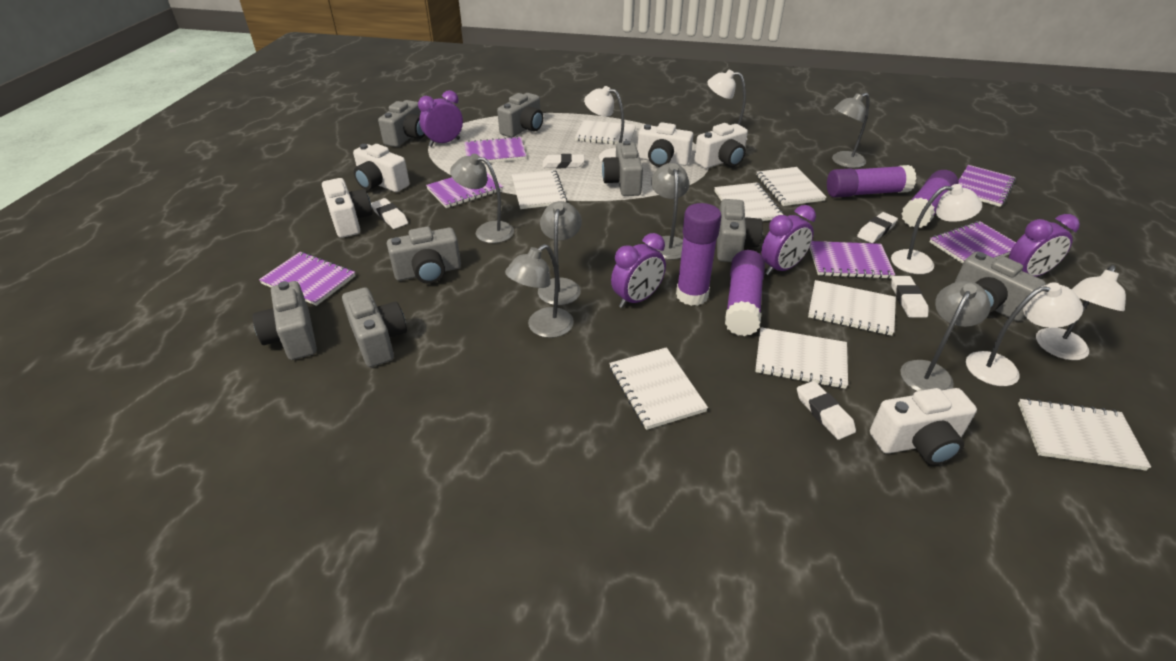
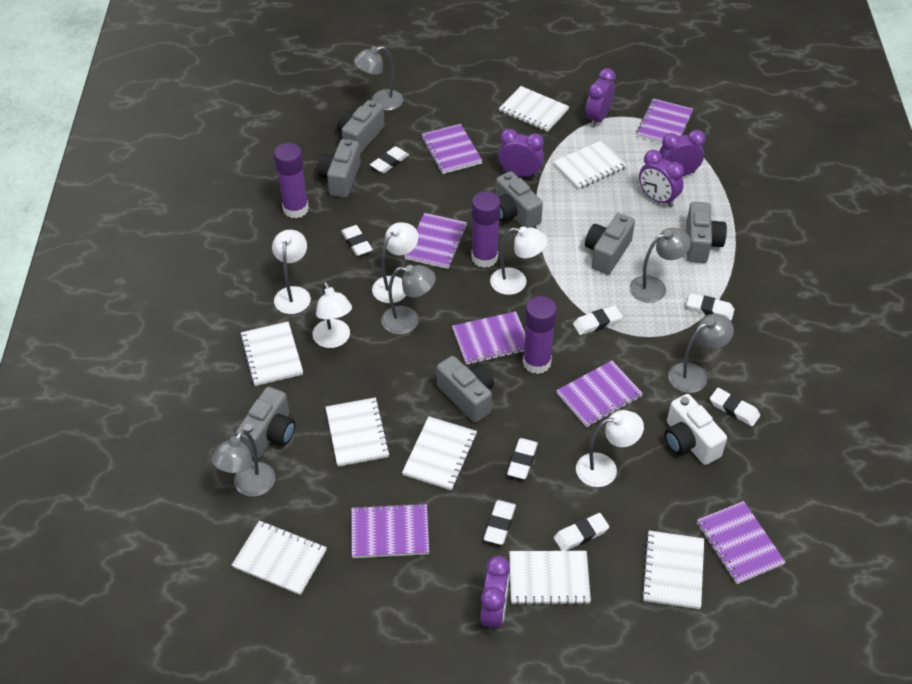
grey camera: 8 -> 7
grey lamp: 6 -> 5
purple clock: 4 -> 5
purple glue stick: 4 -> 3
purple notebook: 6 -> 7
white camera: 5 -> 1
white eraser: 5 -> 8

